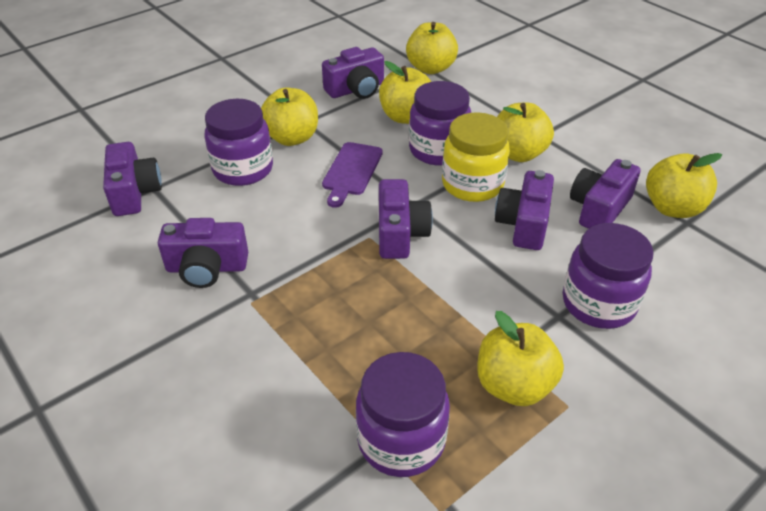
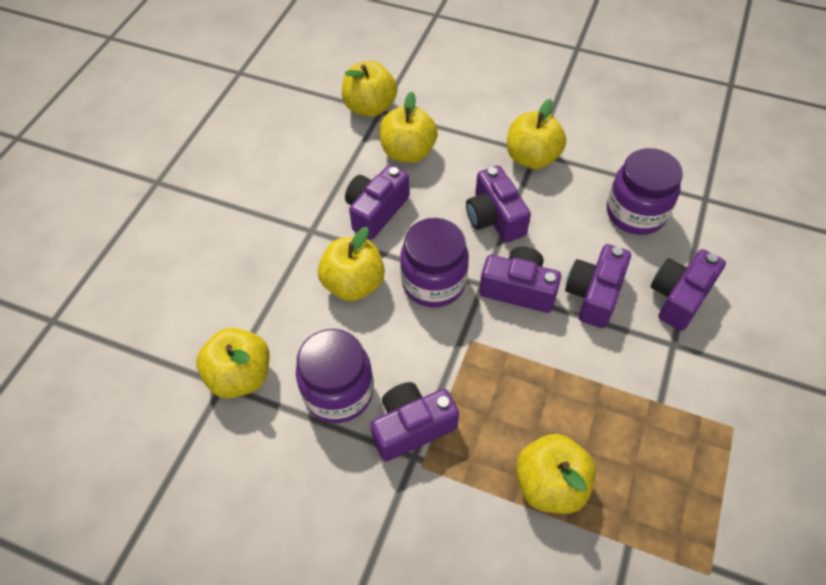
purple cutting board: 1 -> 0
purple jar: 4 -> 3
yellow jar: 1 -> 0

